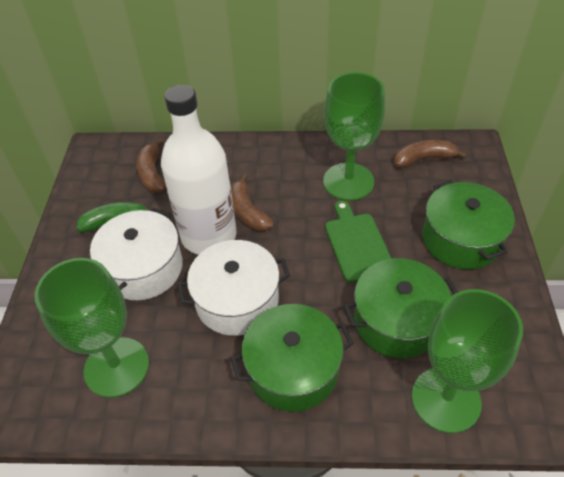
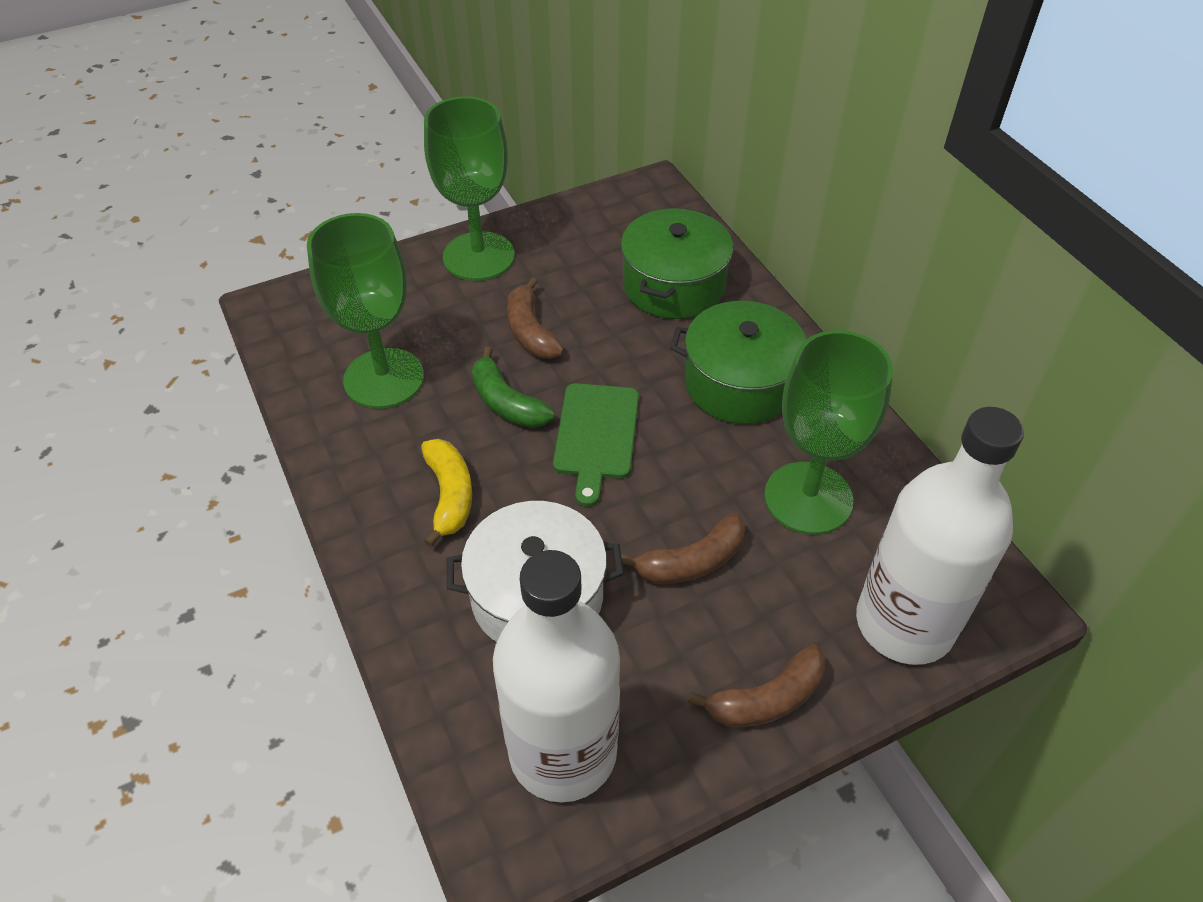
green pot: 3 -> 2
white bottle: 1 -> 2
white pot: 2 -> 1
yellow banana: 0 -> 1

